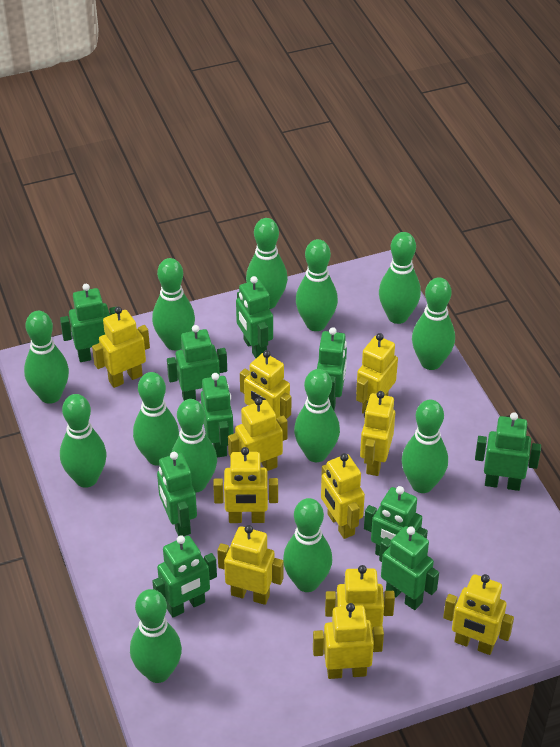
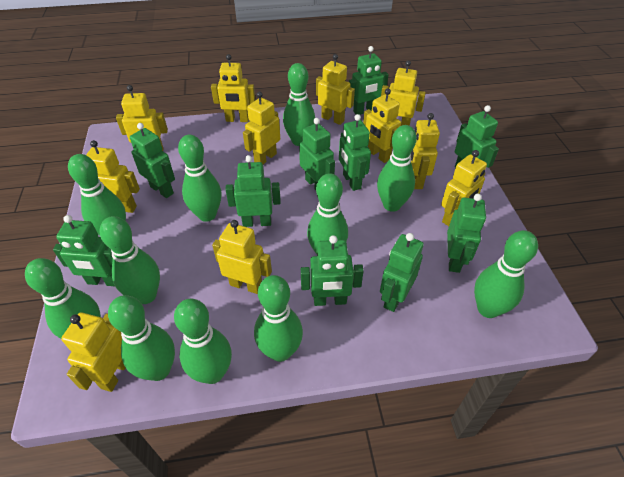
green bowling pin: 13 -> 11

